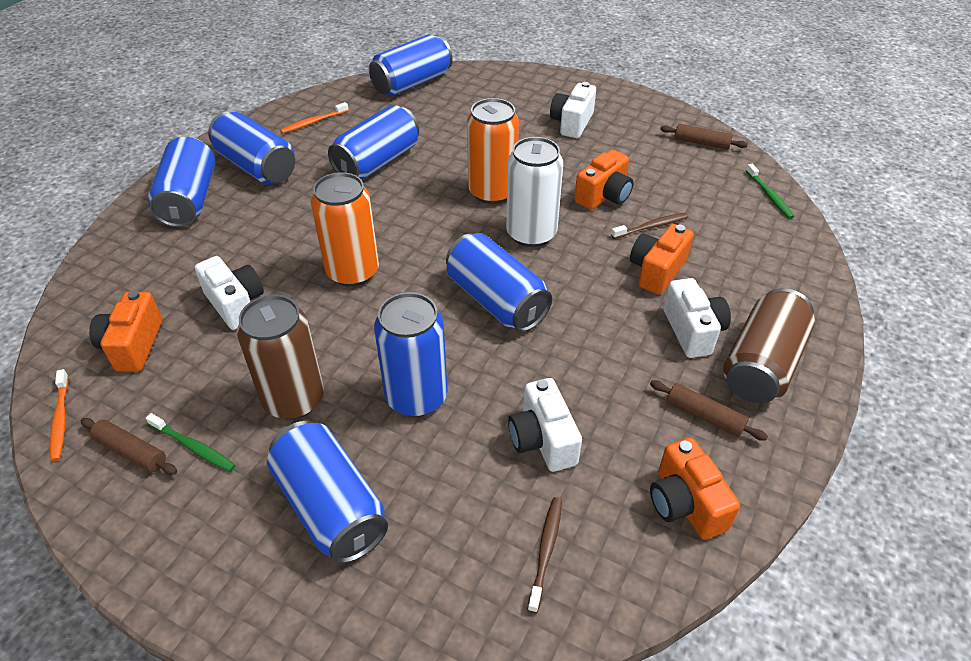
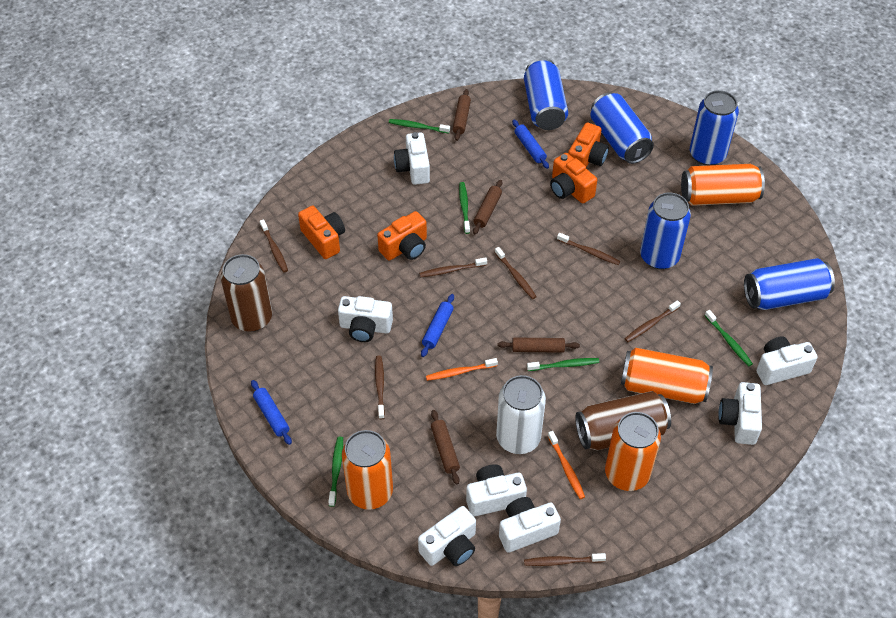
blue can: 7 -> 5
blue rolling pin: 0 -> 3
brown rolling pin: 3 -> 4
brown toothbrush: 2 -> 7
green toothbrush: 2 -> 5
orange can: 2 -> 4
white camera: 4 -> 7

